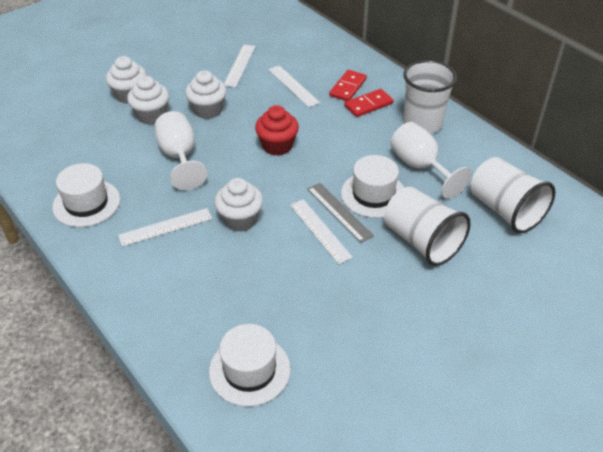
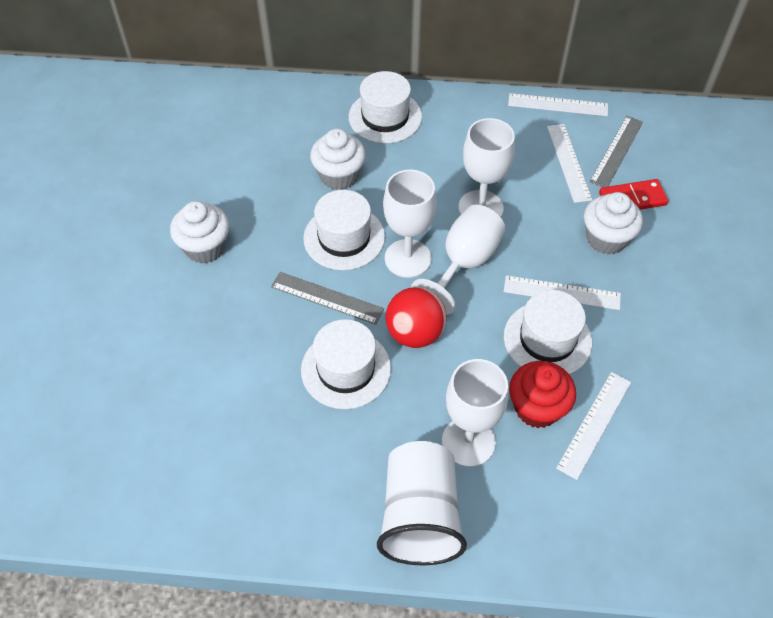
grey ruler: 1 -> 2
red ball: 0 -> 1
red domino: 2 -> 1
white cup: 3 -> 1
white cupcake: 4 -> 3
white goblet: 2 -> 4
white hat: 3 -> 4

